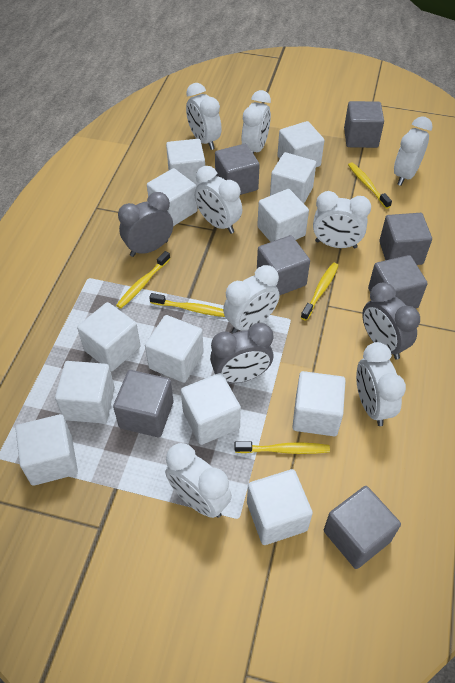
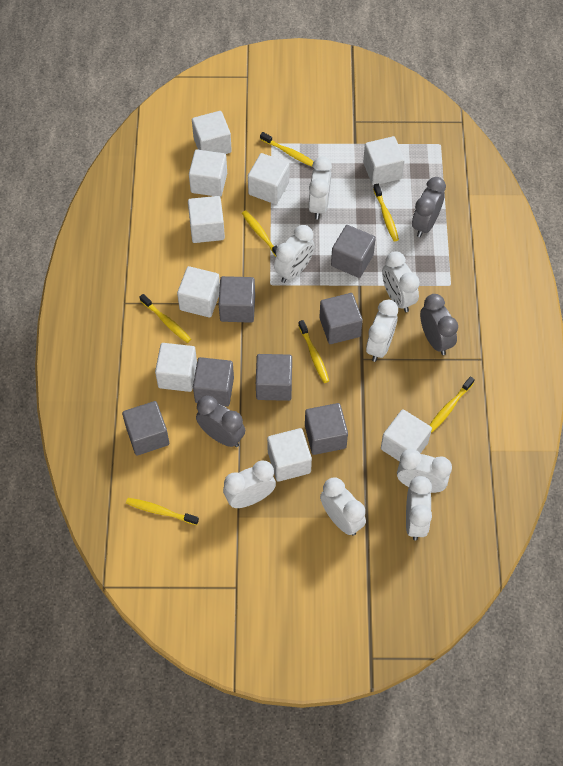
white cube: 12 -> 9
yellow toothbrush: 5 -> 7

